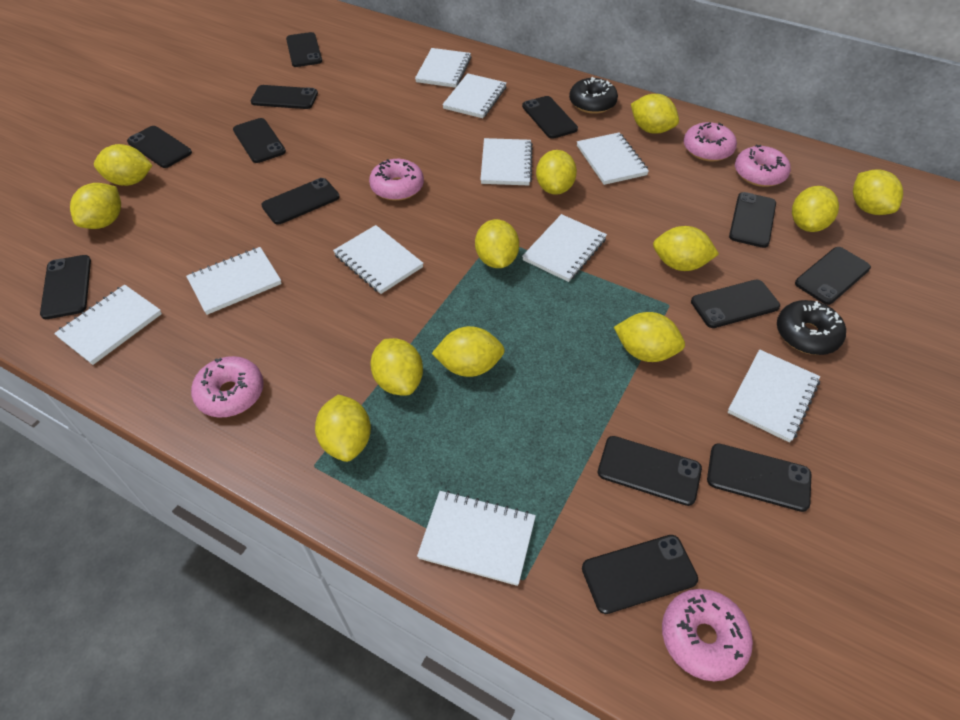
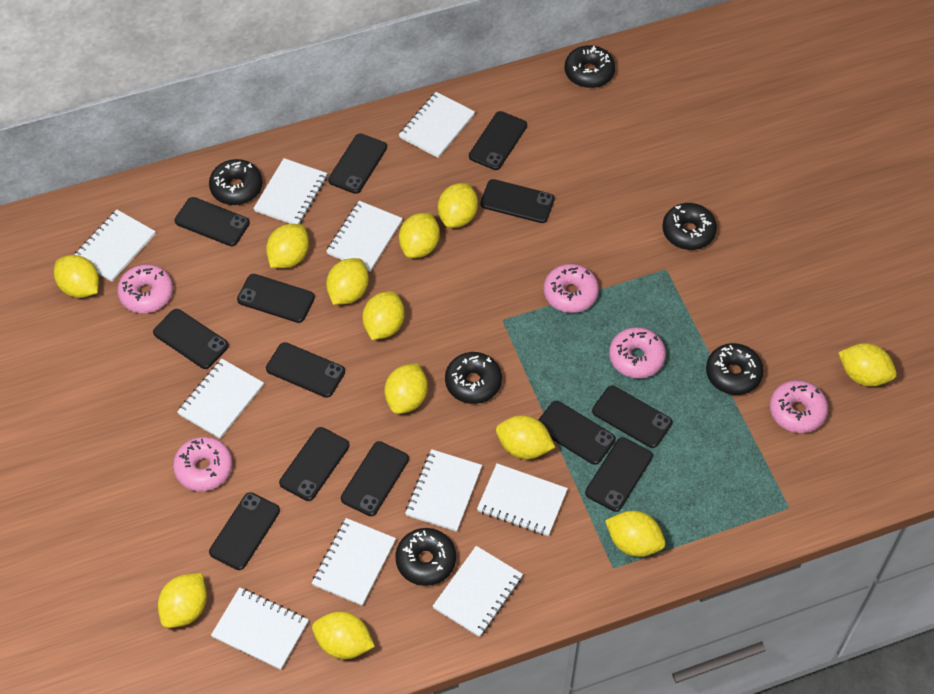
black donut: 2 -> 6

